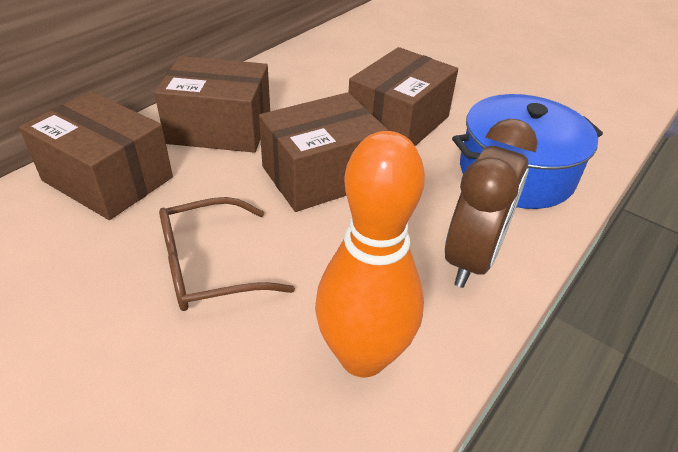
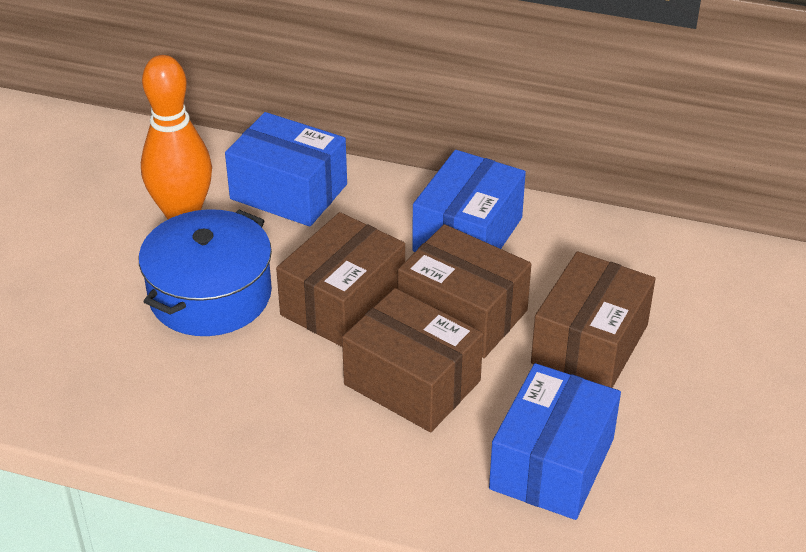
blue box: 0 -> 3
brown clock: 1 -> 0
brown glasses: 1 -> 0

